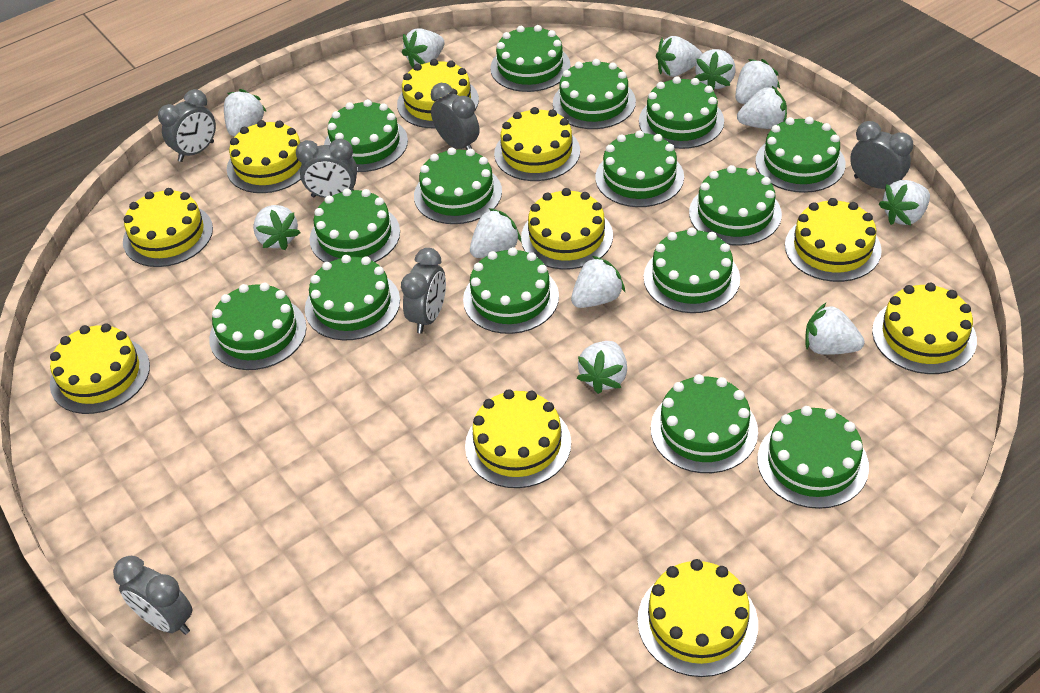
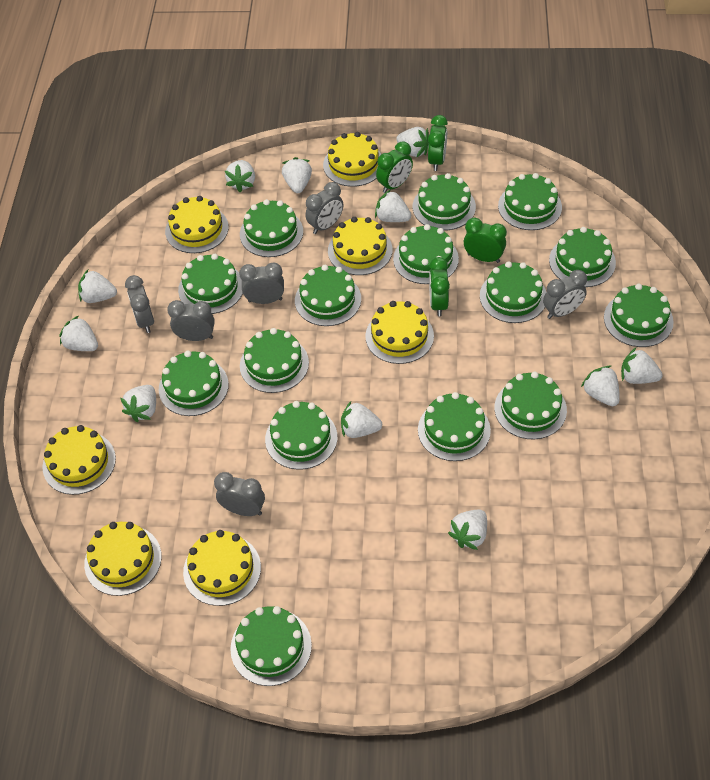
green clock: 0 -> 4
white strawberry: 12 -> 11
yellow cake: 10 -> 7

